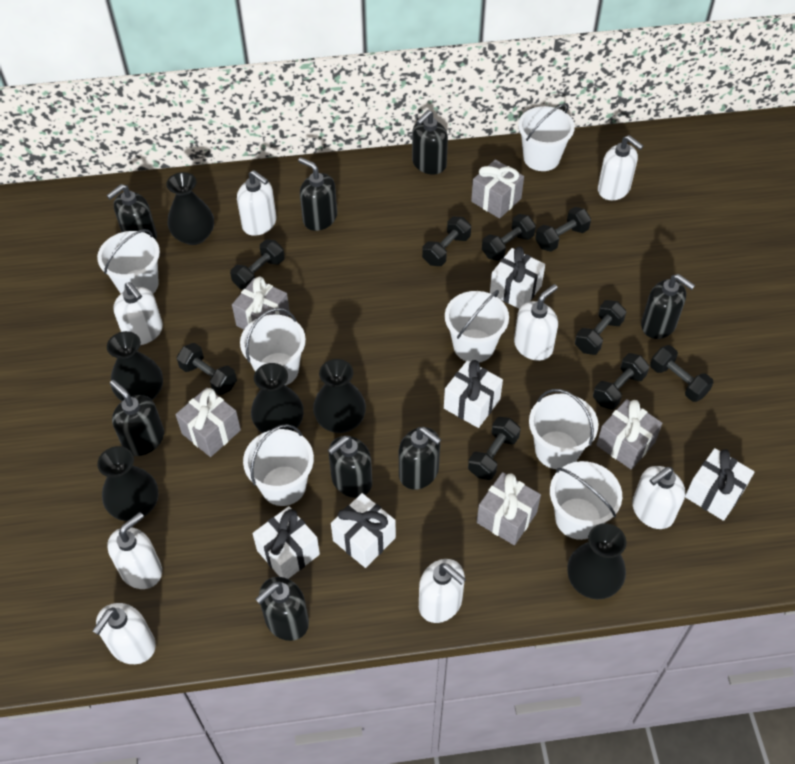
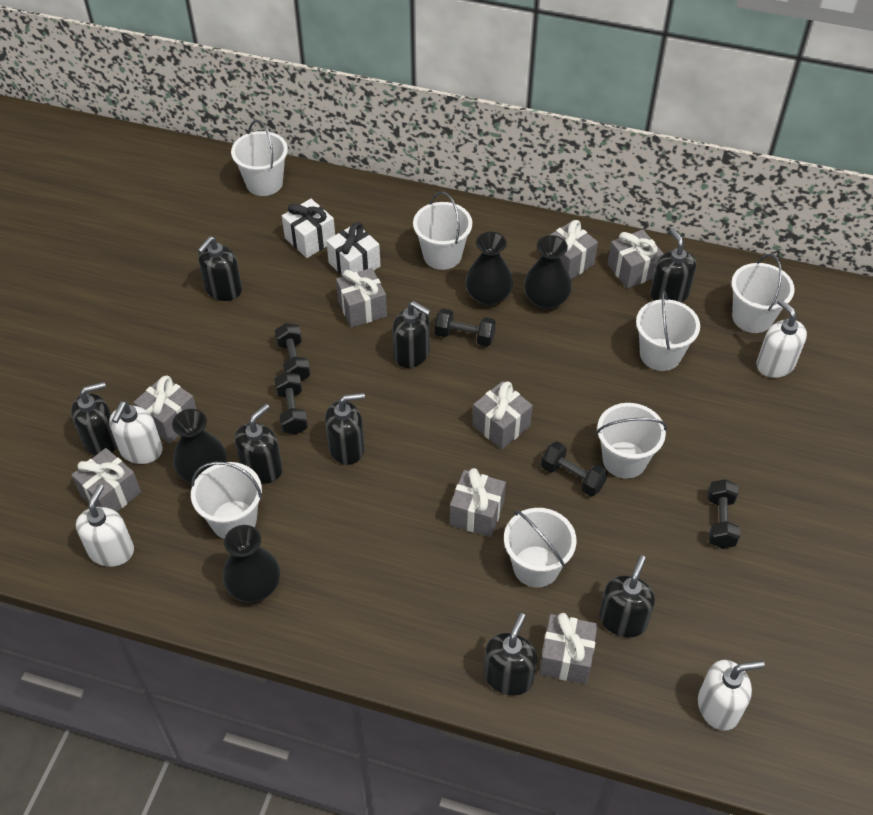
black dumbbell: 9 -> 5
black vase: 6 -> 4
grey gift: 5 -> 8
white gift: 5 -> 2
white soap dispenser: 8 -> 4

